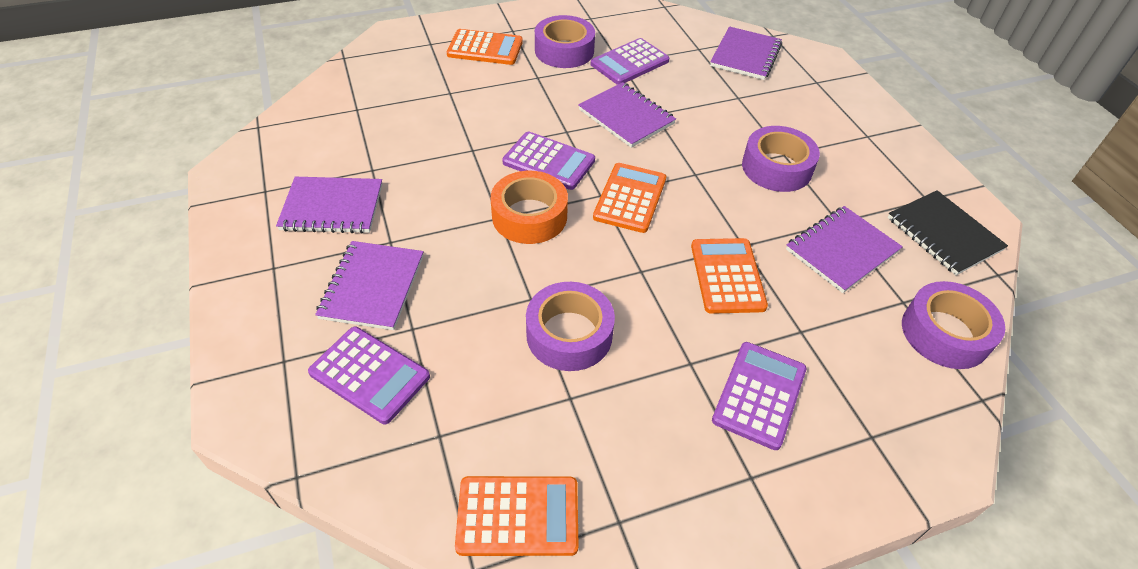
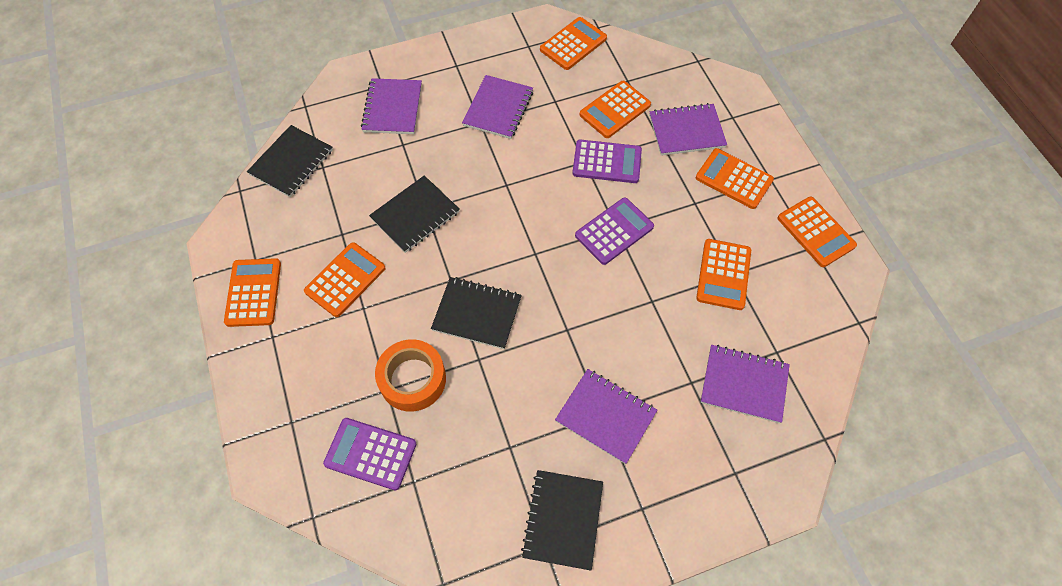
black notebook: 1 -> 4
orange calculator: 4 -> 7
purple calculator: 4 -> 3
purple tape: 4 -> 0

